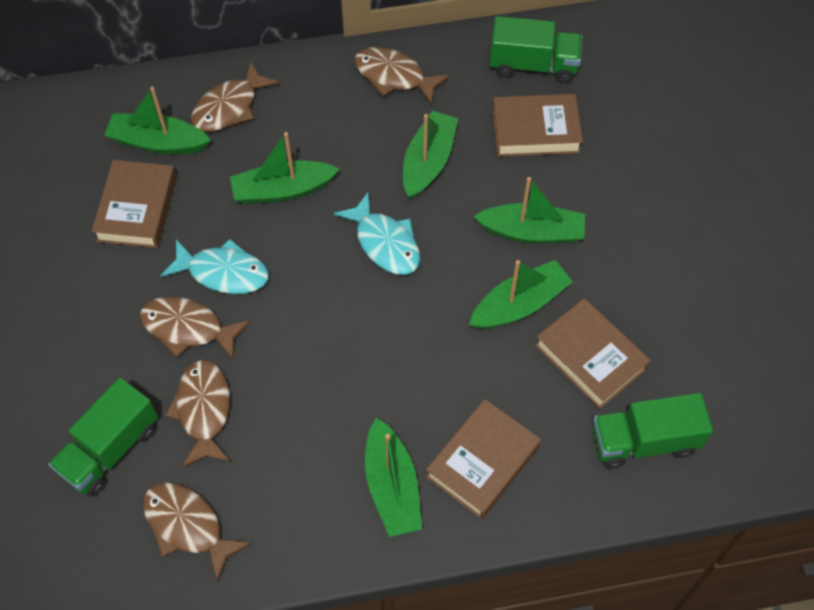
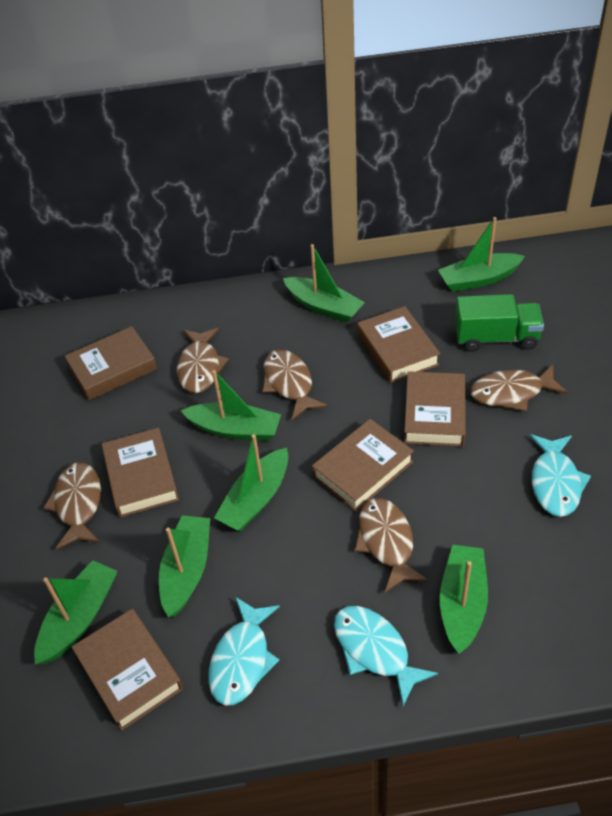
brown book: 4 -> 6
green boat: 6 -> 7
green truck: 3 -> 1
turquoise fish: 2 -> 3

